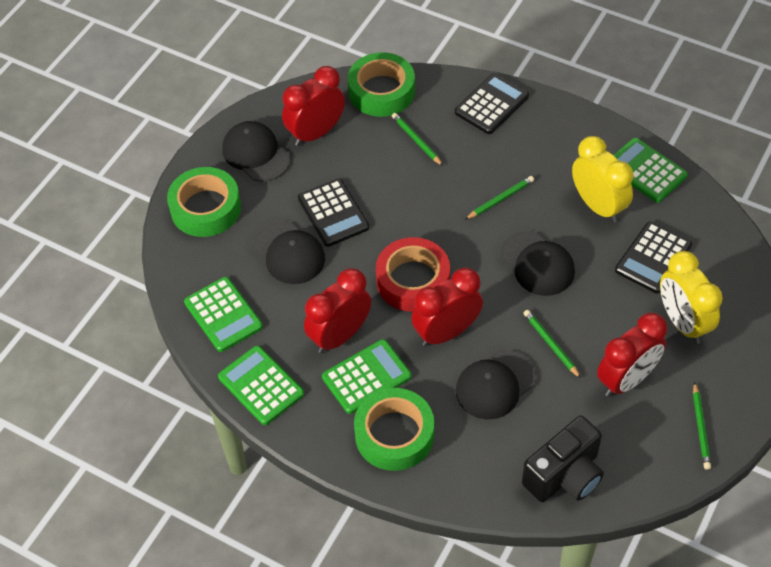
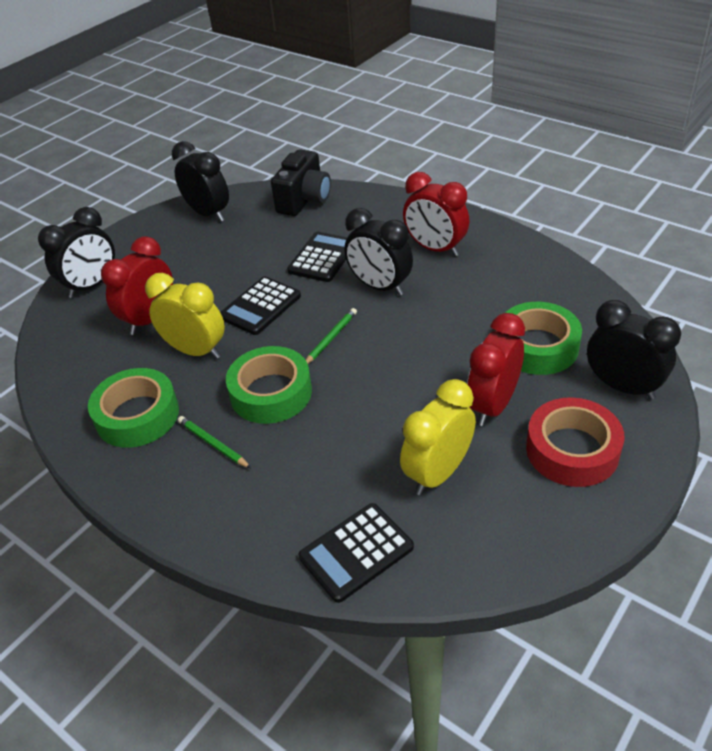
black cap: 4 -> 0
black clock: 0 -> 4
green calculator: 4 -> 0
green pencil: 4 -> 2
red clock: 4 -> 3

